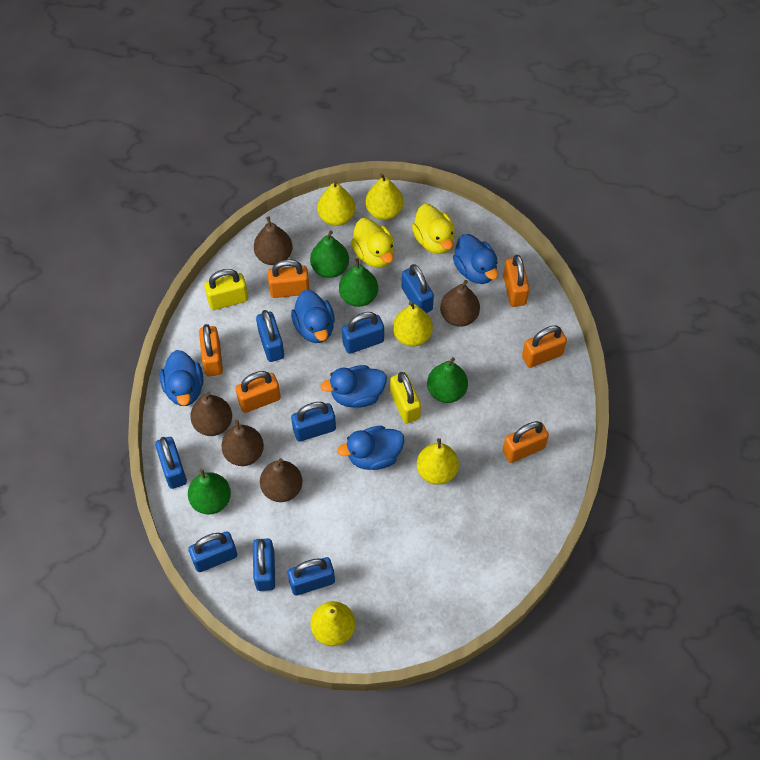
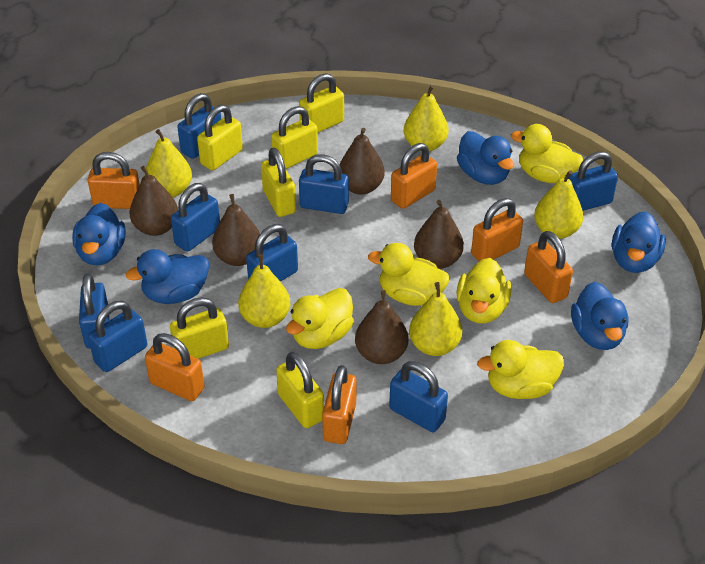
green pear: 4 -> 0
yellow duck: 2 -> 5
yellow padlock: 2 -> 6

